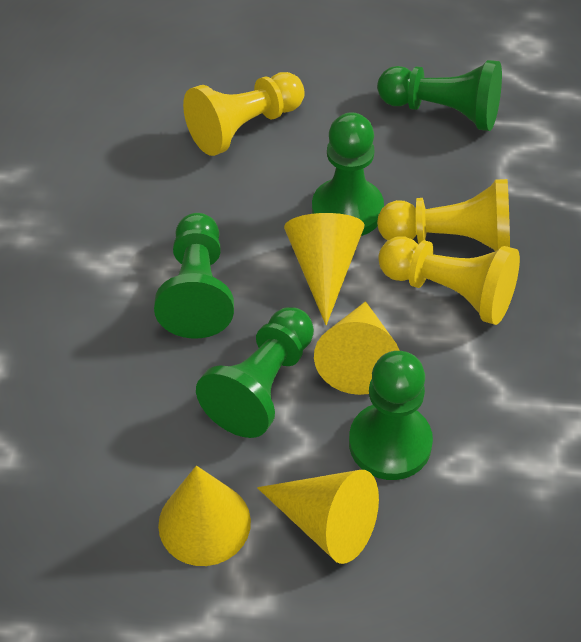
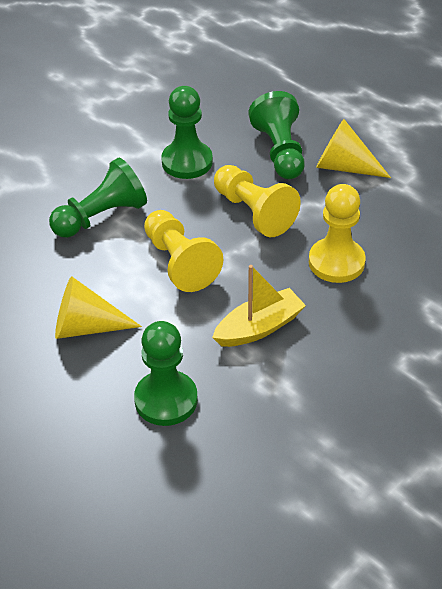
green pawn: 5 -> 4
yellow boat: 0 -> 1
yellow cone: 4 -> 2

